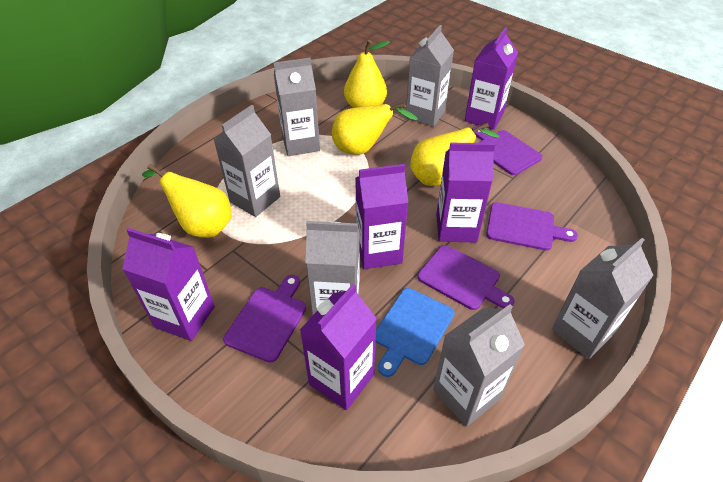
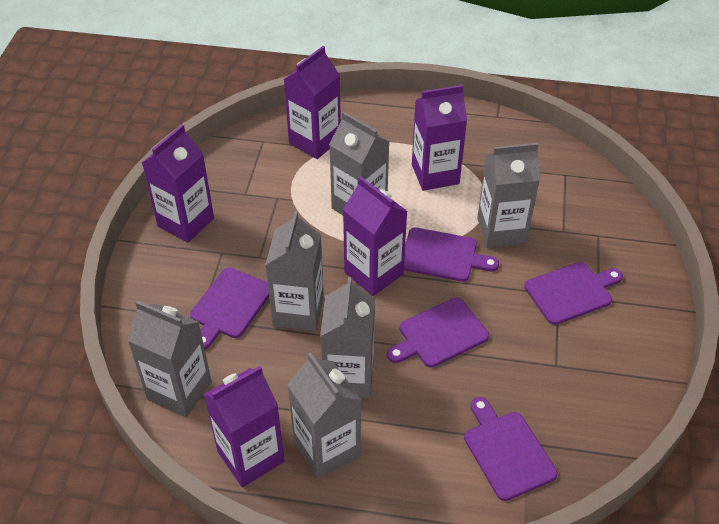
blue cutting board: 1 -> 0
purple cutting board: 4 -> 5
yellow pear: 4 -> 0

